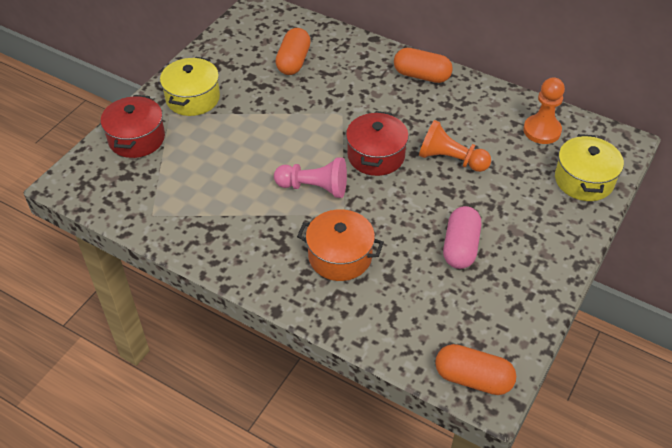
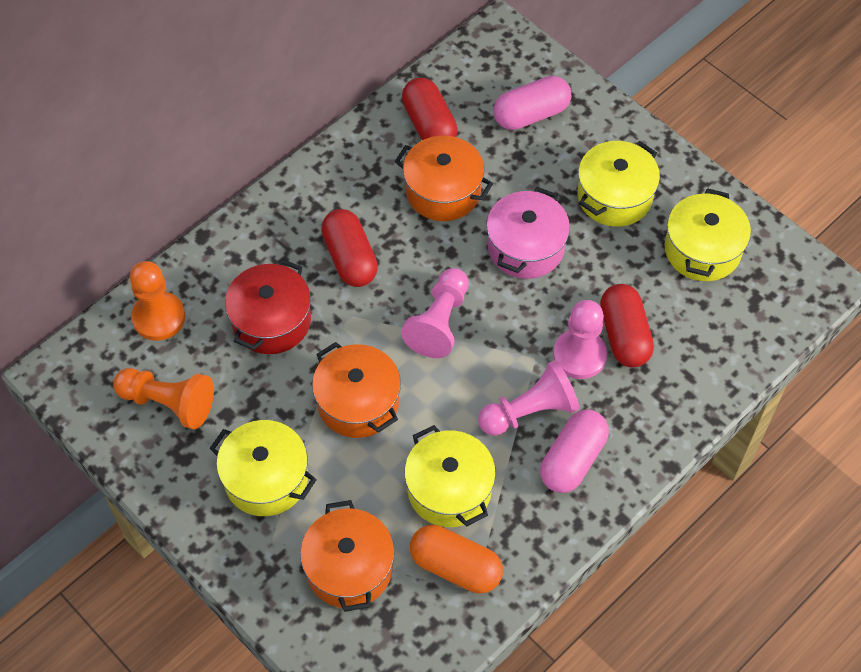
orange capsule: 3 -> 1
orange pot: 1 -> 3
pink capsule: 1 -> 2
pink pawn: 1 -> 3
pink pot: 0 -> 1
red capsule: 0 -> 3
red pot: 2 -> 1
yellow pot: 2 -> 4

